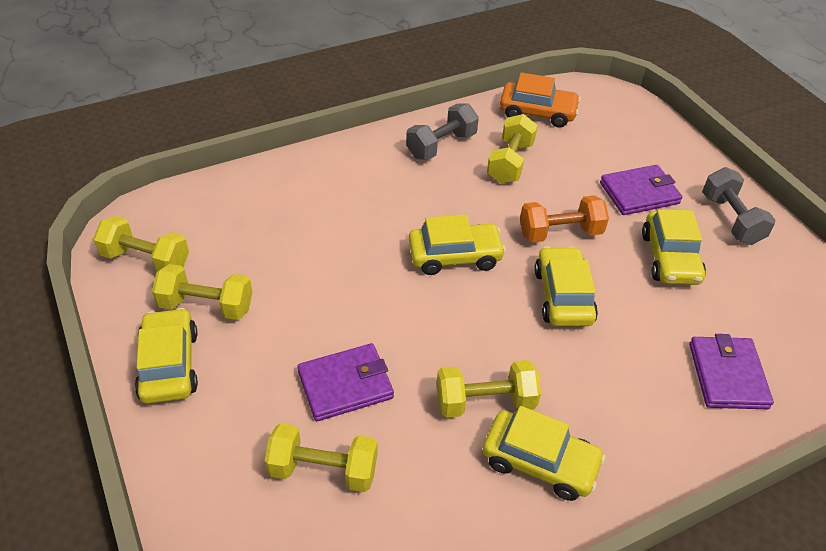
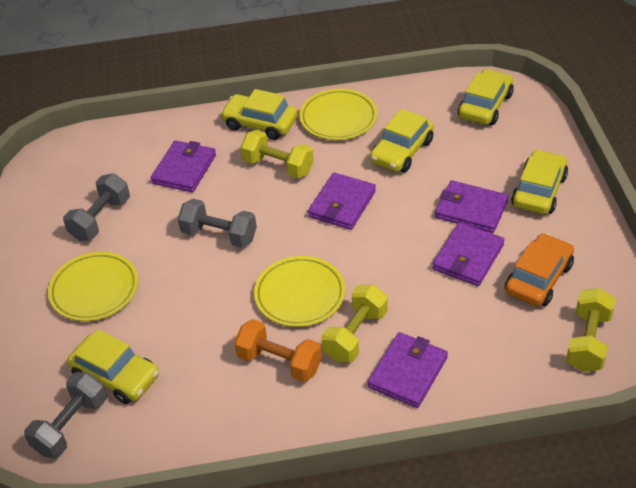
grey dumbbell: 2 -> 3
purple wallet: 3 -> 5
yellow dumbbell: 5 -> 3
yellow plate: 0 -> 3

